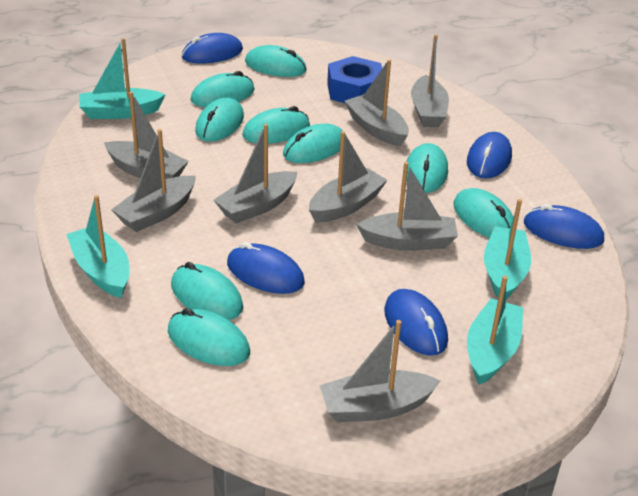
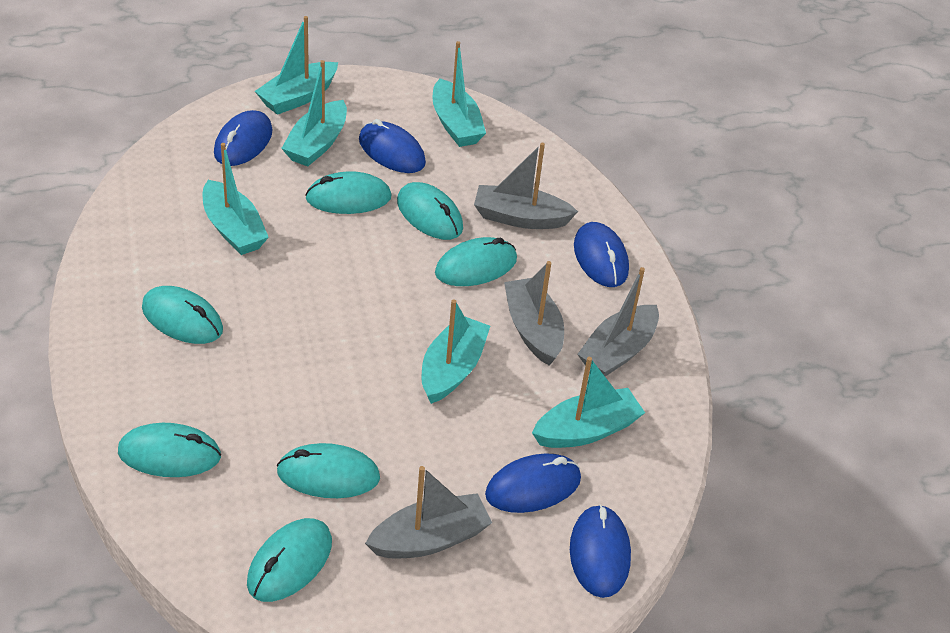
blue nut: 1 -> 0
grey boat: 8 -> 4
turquoise boat: 4 -> 6
turquoise mouse: 9 -> 7

